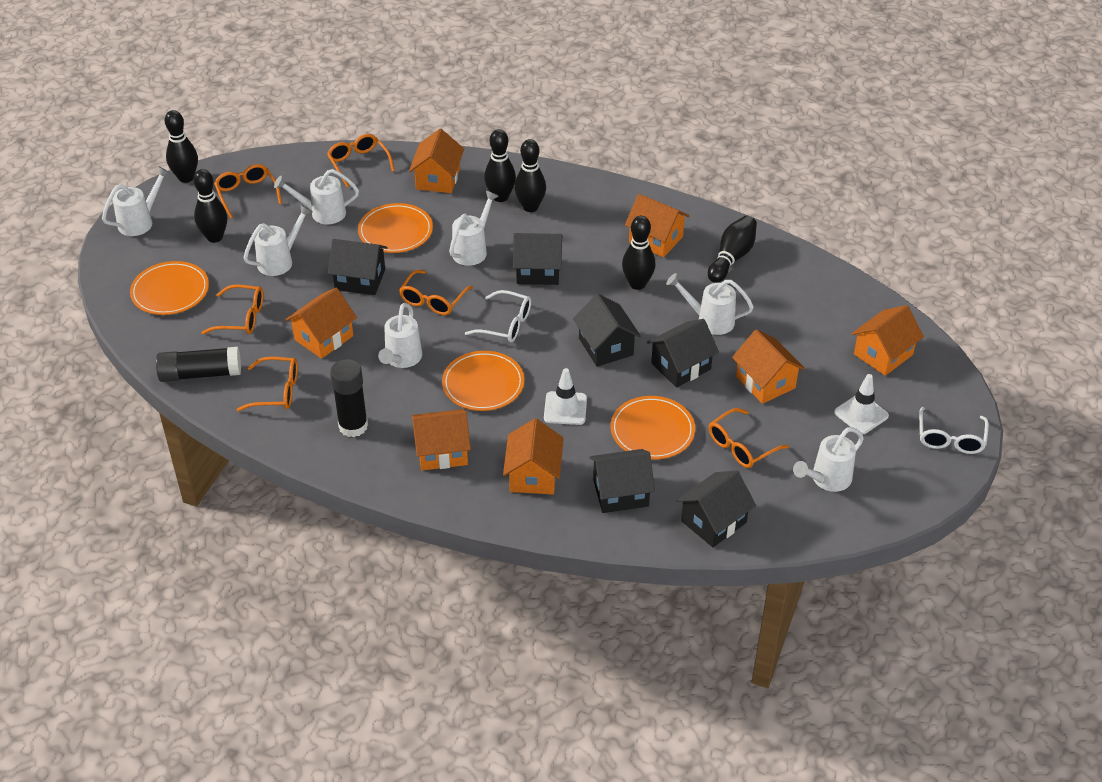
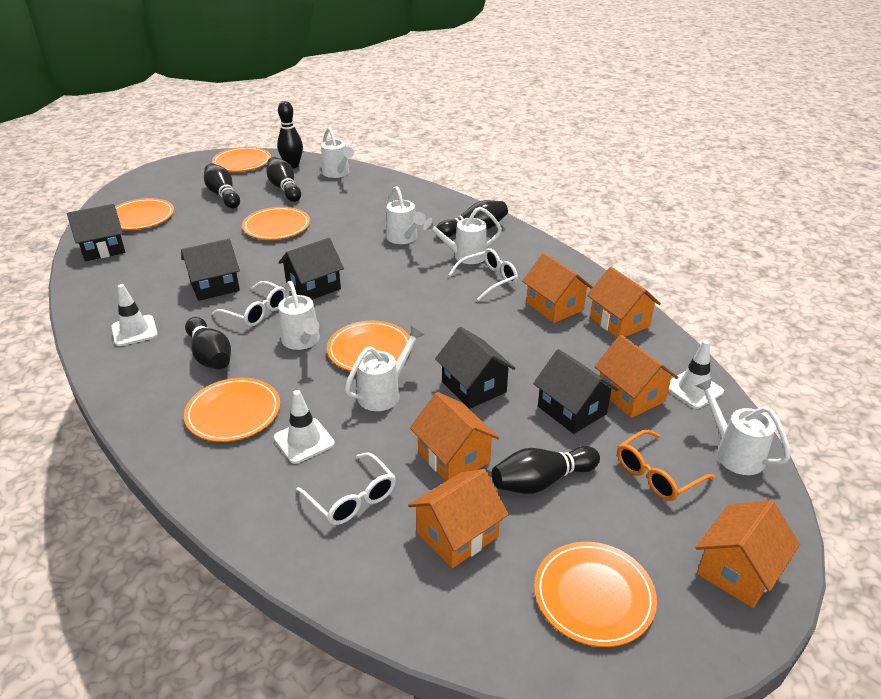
black glue stick: 2 -> 0
black house: 6 -> 5
orange glasses: 6 -> 1
orange house: 7 -> 6
orange plate: 4 -> 6
white glasses: 2 -> 3
white traffic cone: 2 -> 3
white watering can: 7 -> 6

